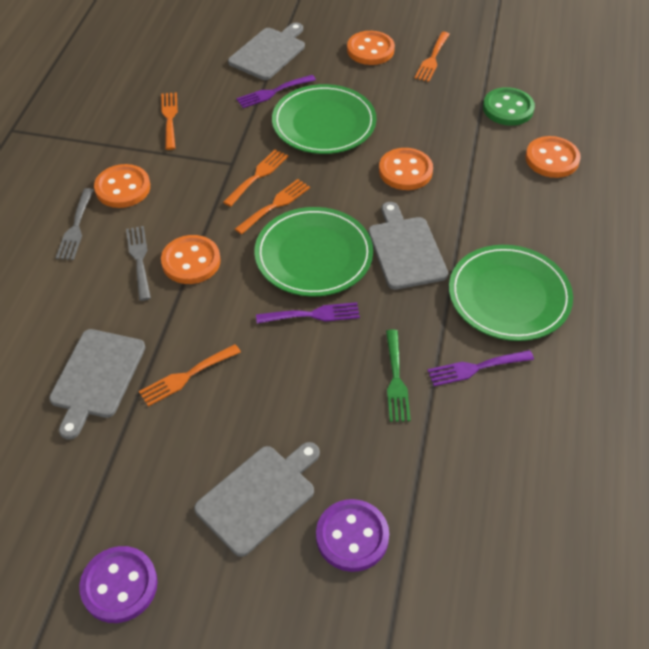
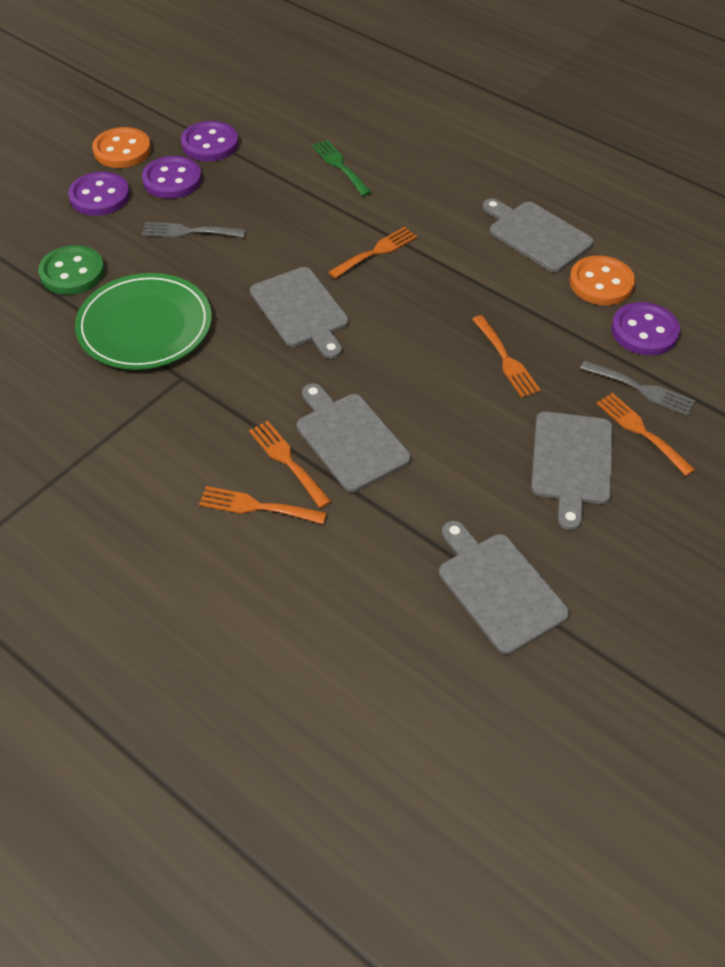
green plate: 3 -> 1
grey cutting board: 4 -> 5
orange button: 5 -> 2
purple button: 2 -> 4
purple fork: 3 -> 0

